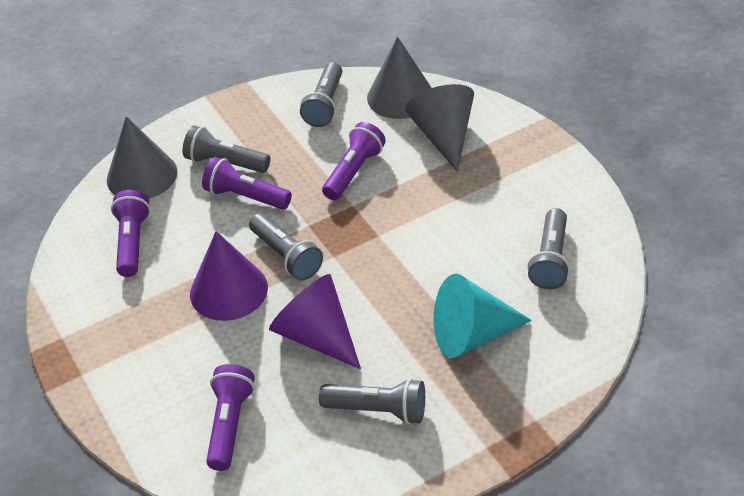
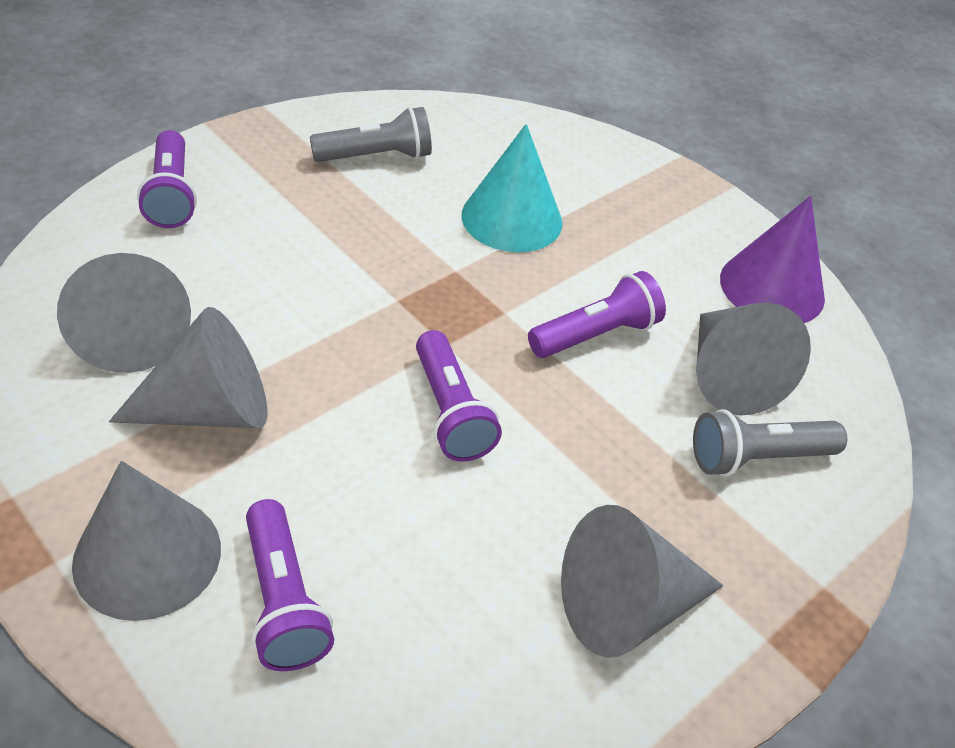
grey cone: 3 -> 5
grey flashlight: 5 -> 2
purple cone: 2 -> 1

